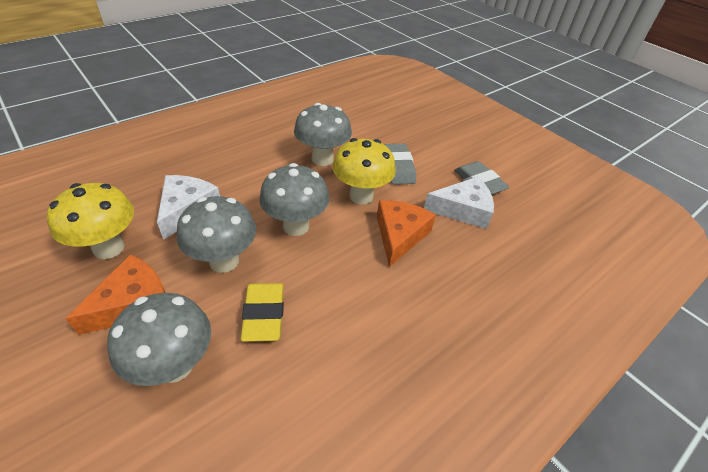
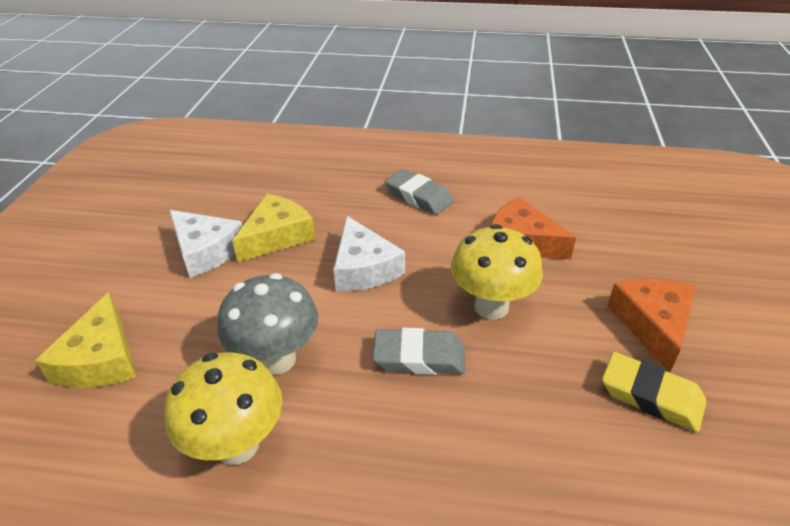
grey mushroom: 4 -> 1
yellow cheese: 0 -> 2

